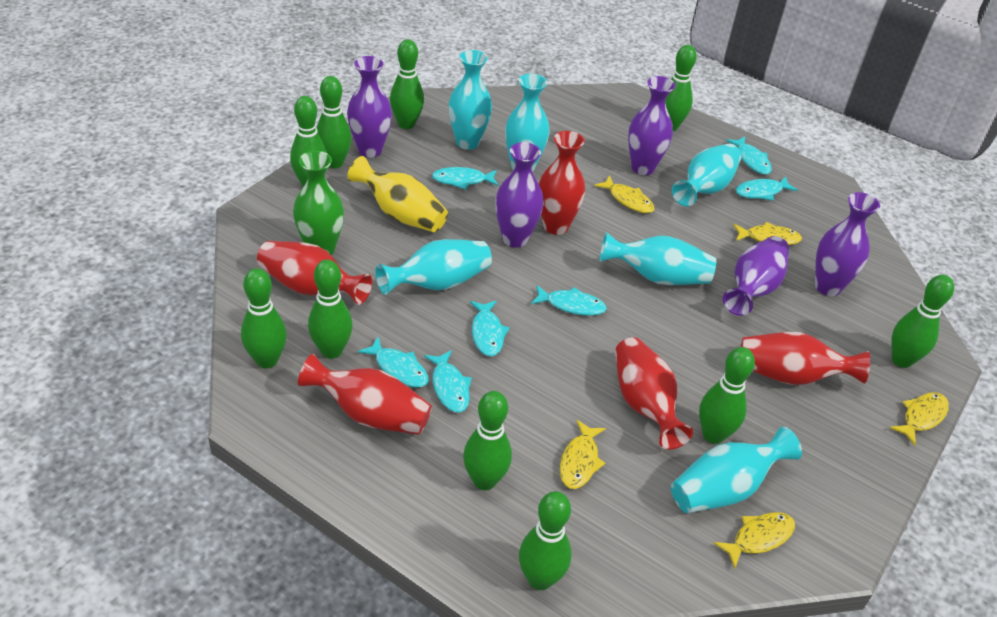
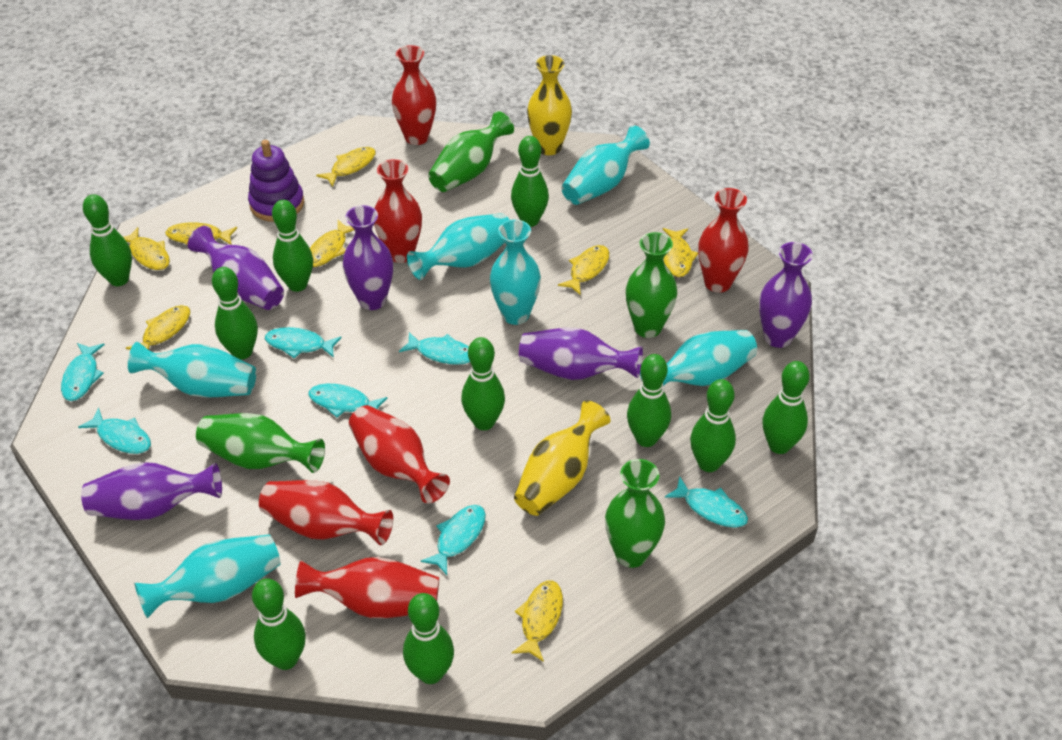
green vase: 1 -> 4
purple stacking toy: 0 -> 1
red vase: 5 -> 6
yellow fish: 5 -> 8
yellow vase: 1 -> 2

